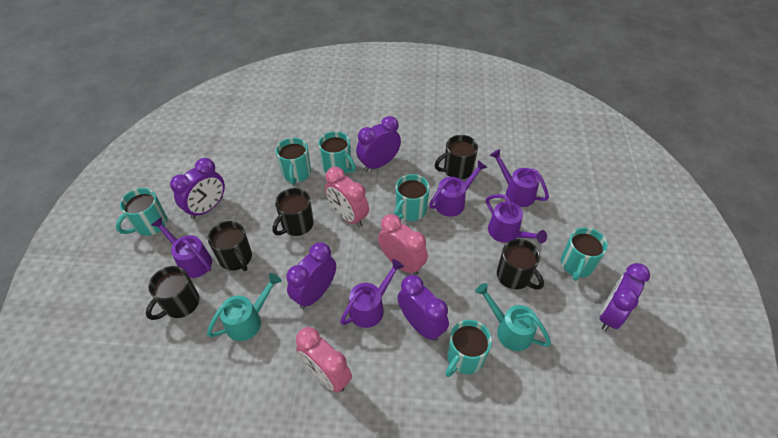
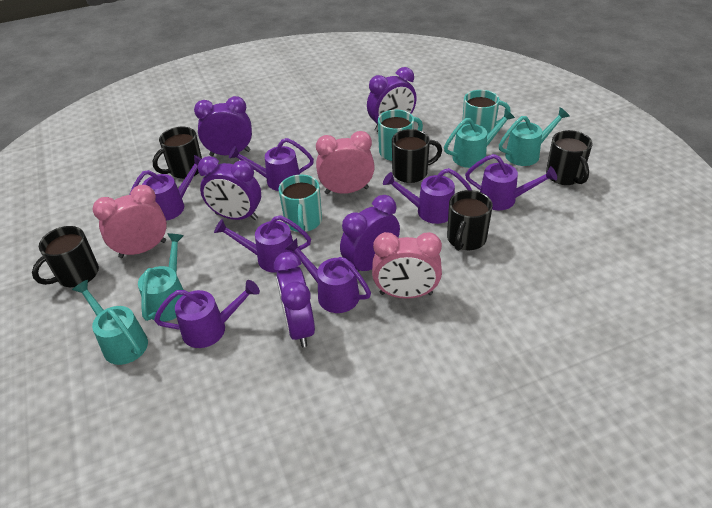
purple watering can: 5 -> 7
turquoise mug: 6 -> 3
turquoise watering can: 2 -> 4

